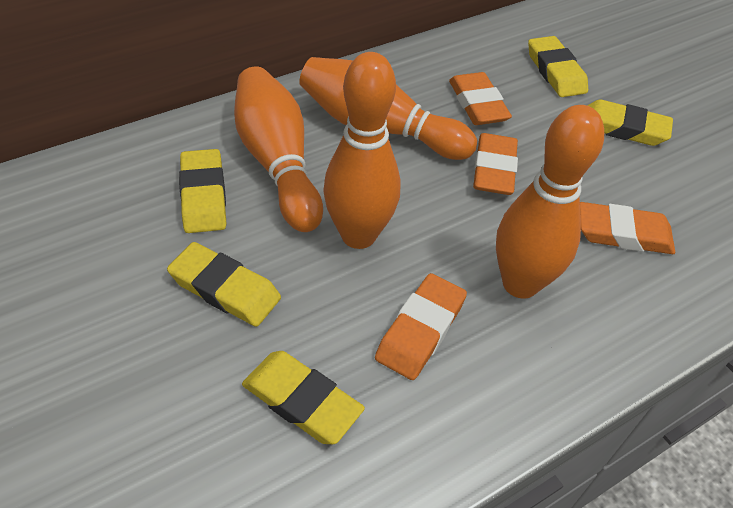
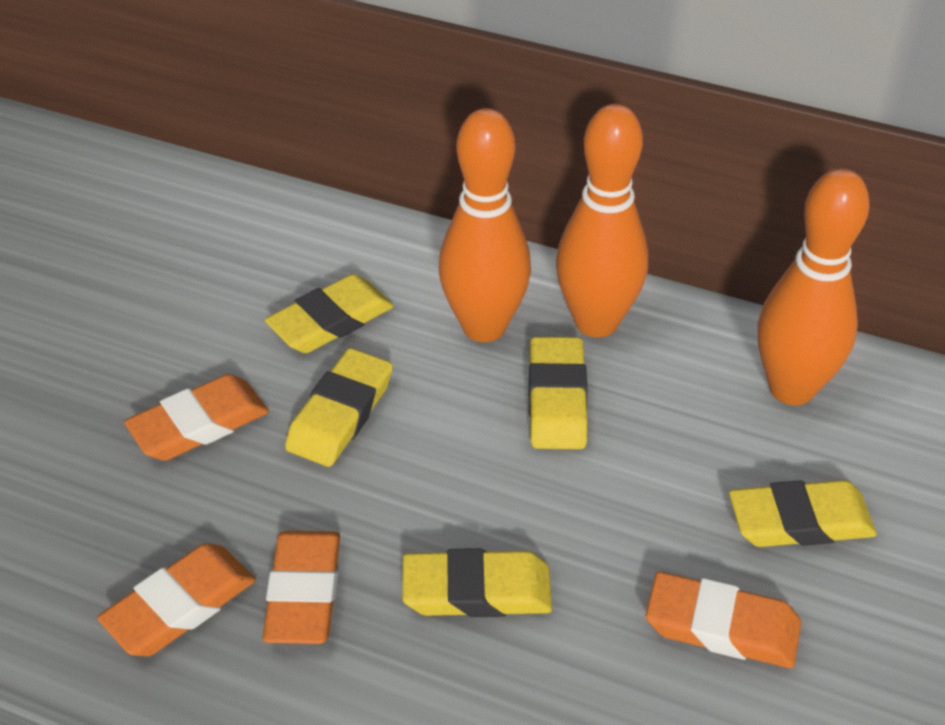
orange bowling pin: 4 -> 3

